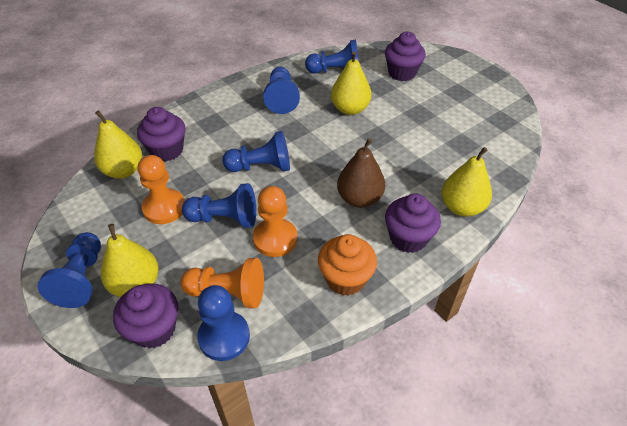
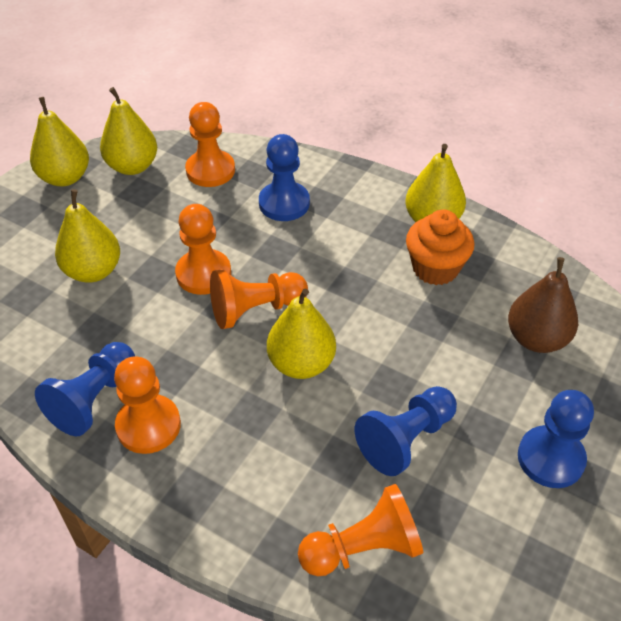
blue pawn: 6 -> 4
orange pawn: 3 -> 5
purple cupcake: 4 -> 0
yellow pear: 4 -> 5

